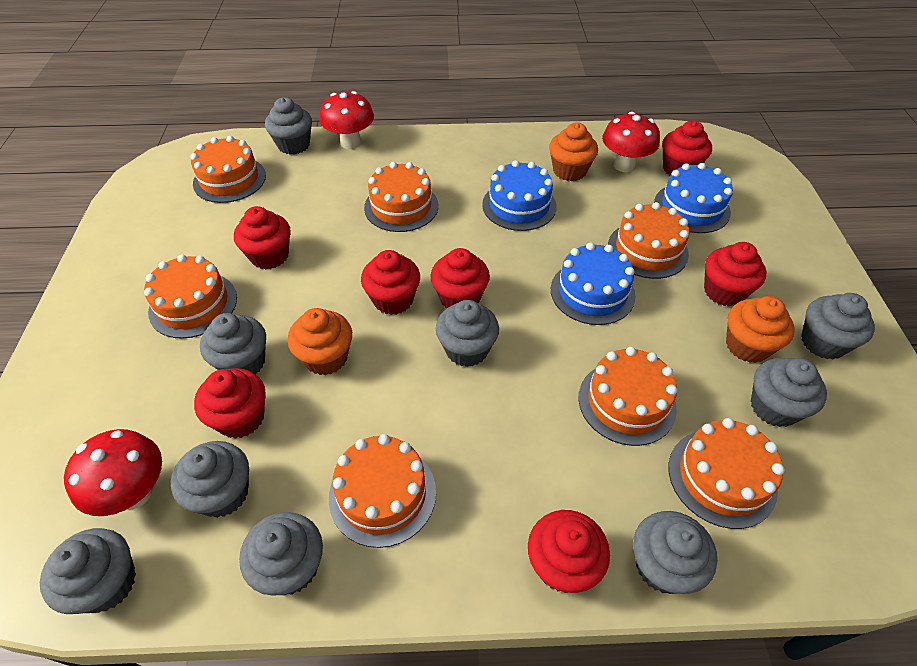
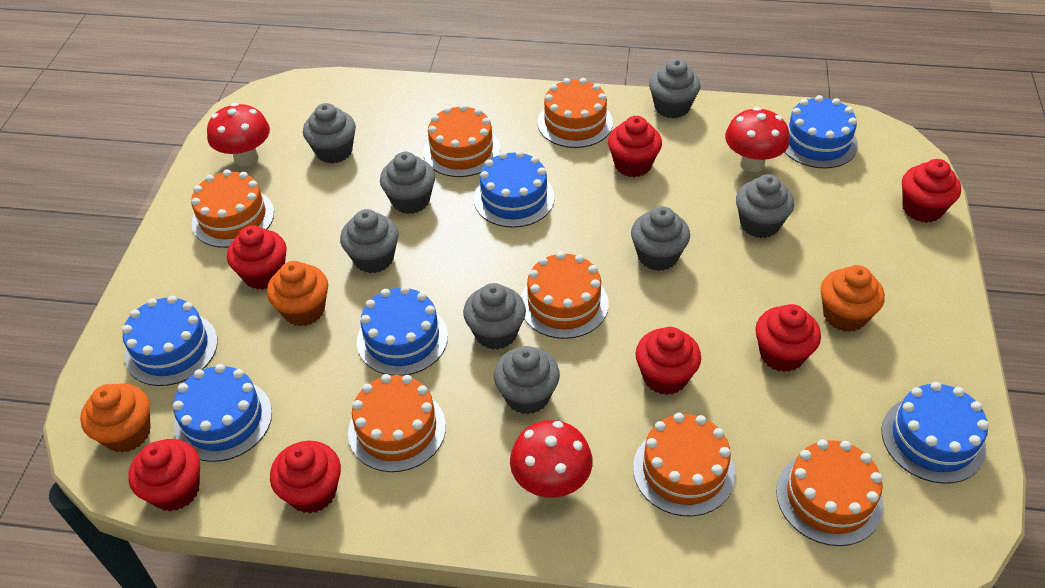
blue cake: 3 -> 6
grey cupcake: 9 -> 8

